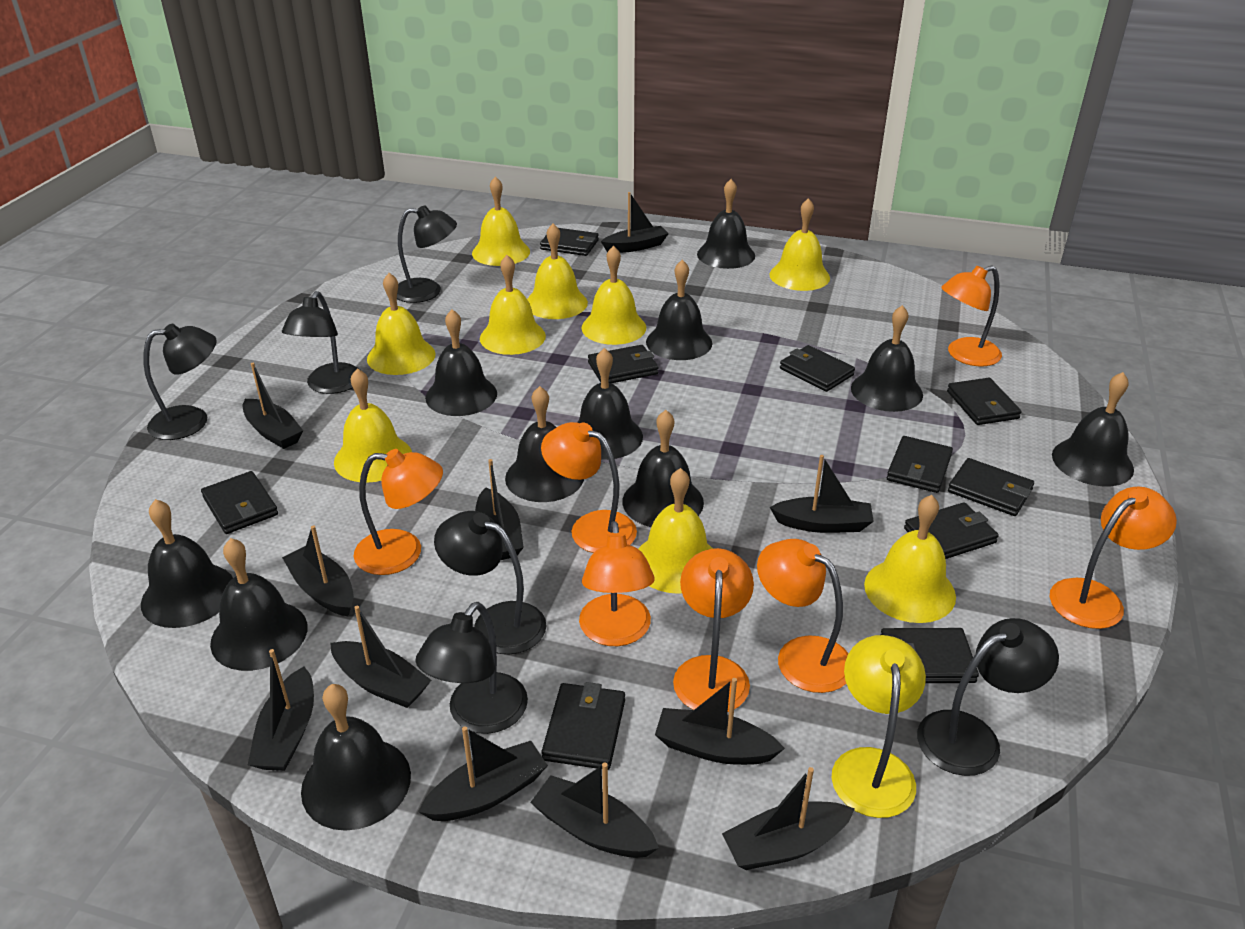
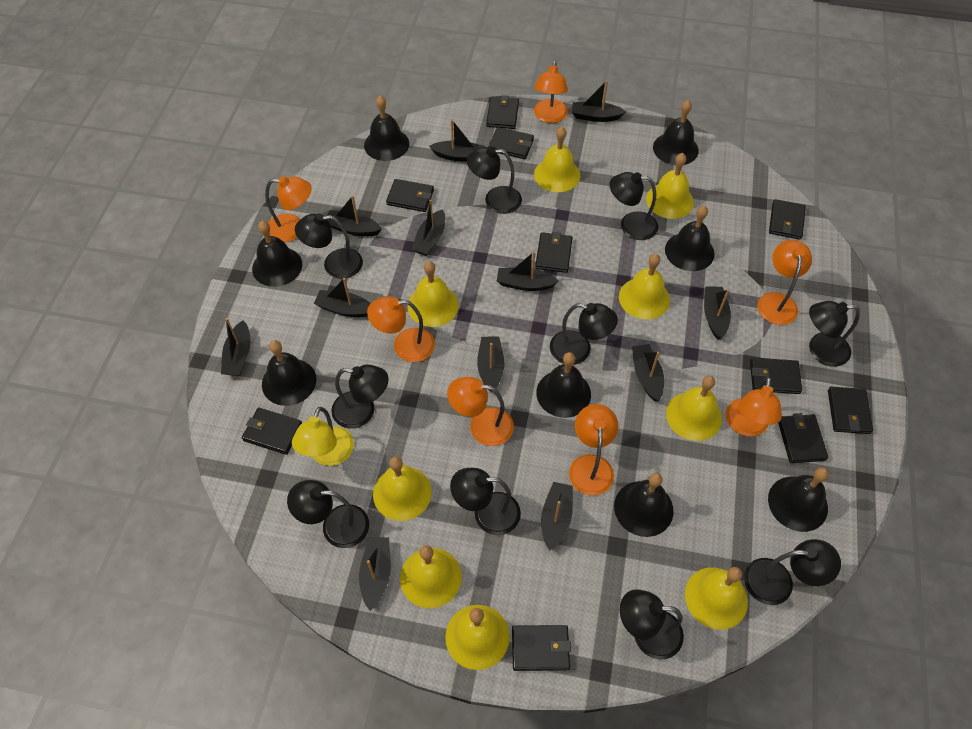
black bell: 11 -> 8
black boat: 11 -> 12
black lamp: 6 -> 10

